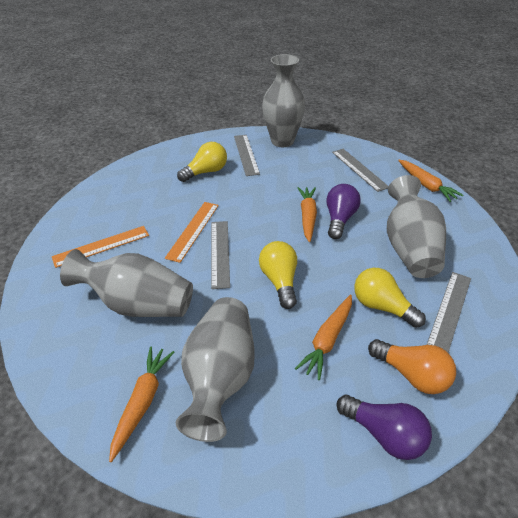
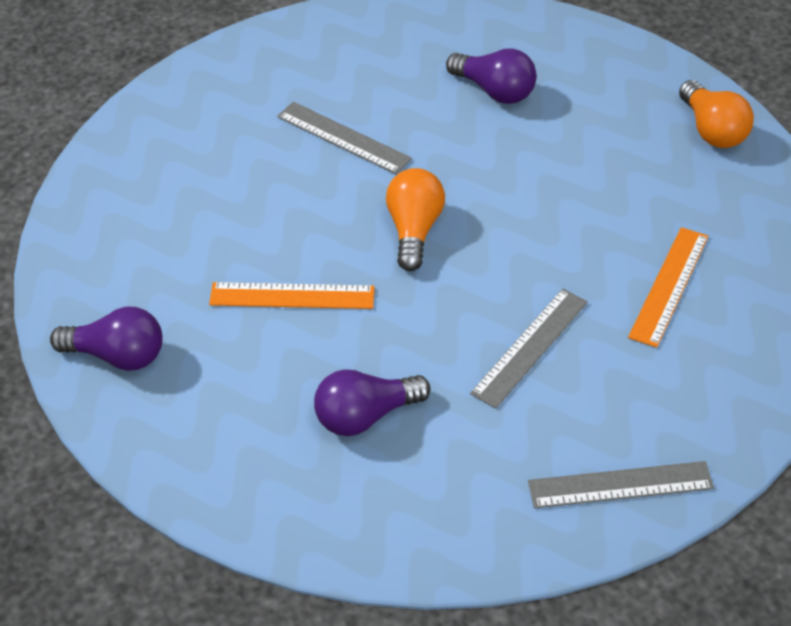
grey ruler: 4 -> 3
grey vase: 4 -> 0
orange carrot: 4 -> 0
orange light bulb: 1 -> 2
purple light bulb: 2 -> 3
yellow light bulb: 3 -> 0

